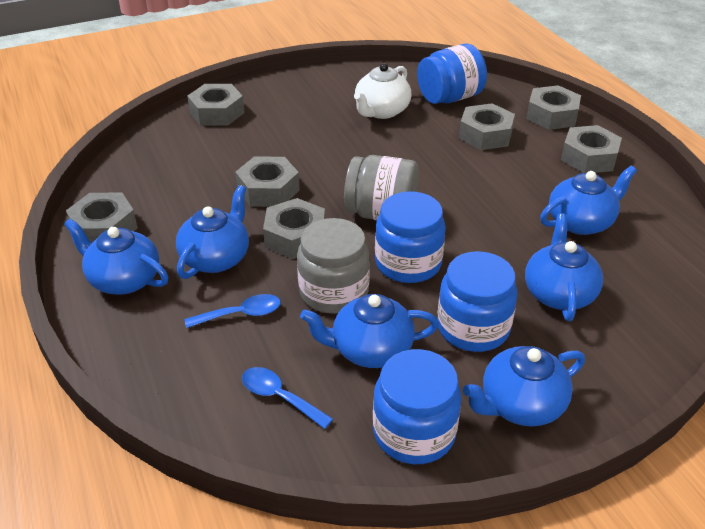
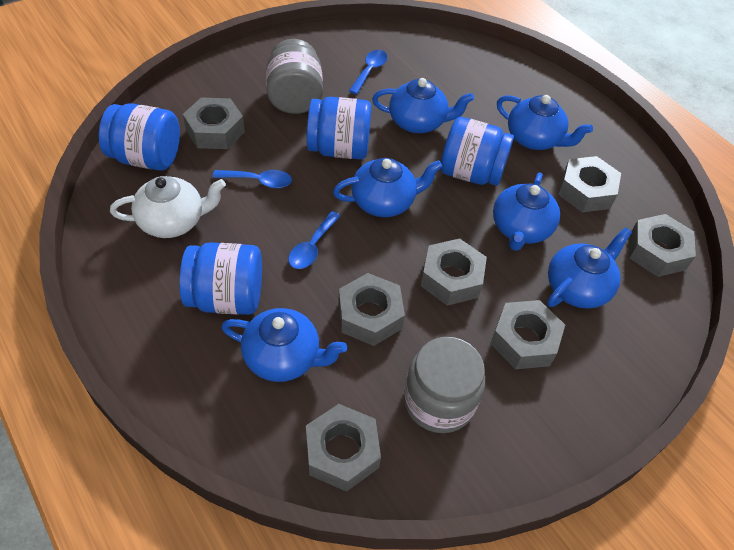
blue spoon: 2 -> 3

